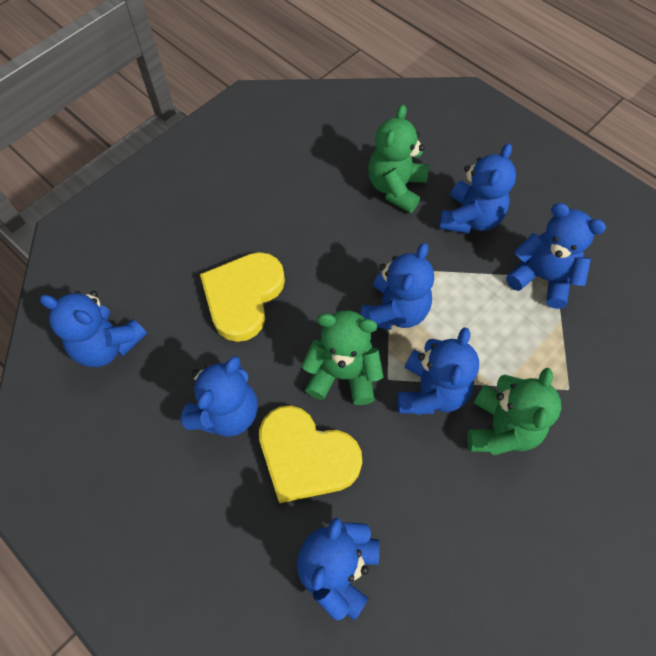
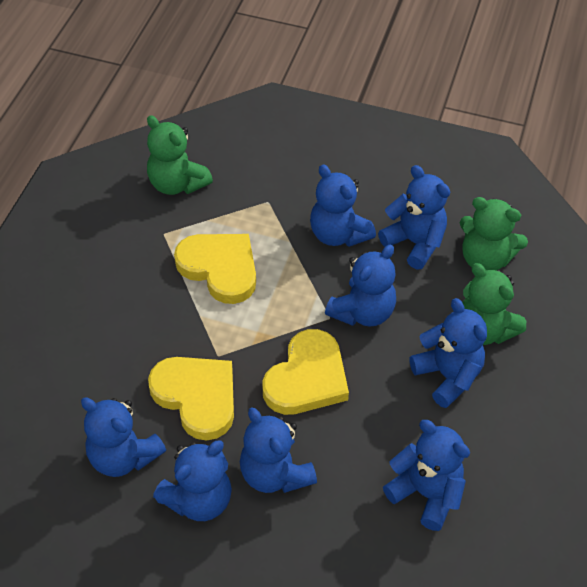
blue teddy bear: 7 -> 8
yellow heart: 2 -> 3

